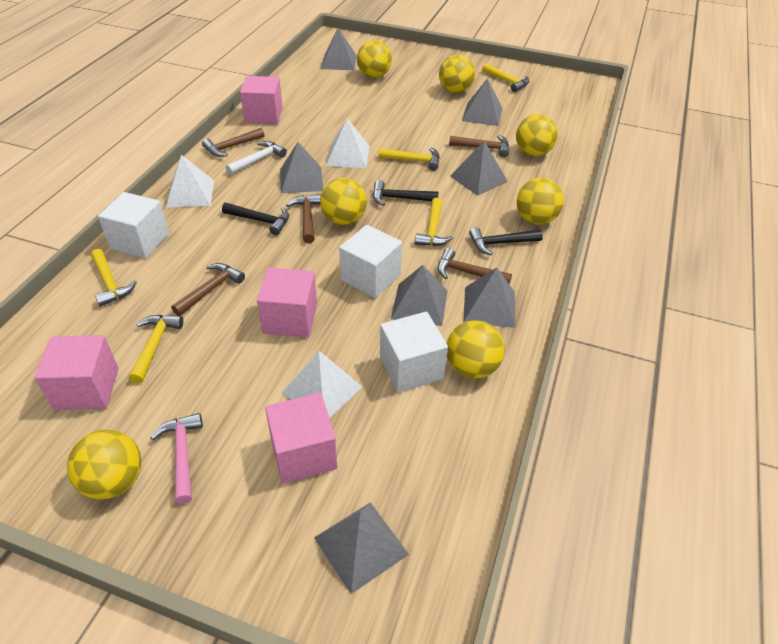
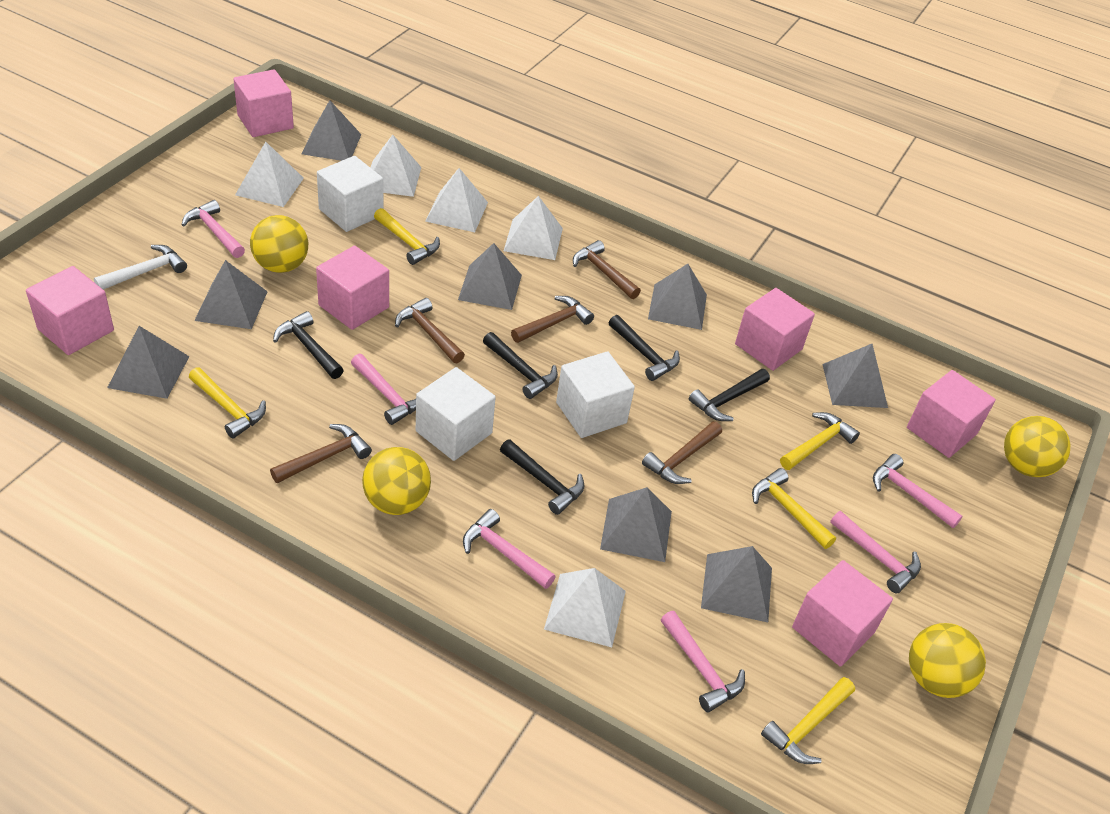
black hammer: 3 -> 5
grey pyramid: 7 -> 8
pink cube: 4 -> 6
pink hammer: 1 -> 6
white pyramid: 3 -> 5
yellow ball: 7 -> 4

